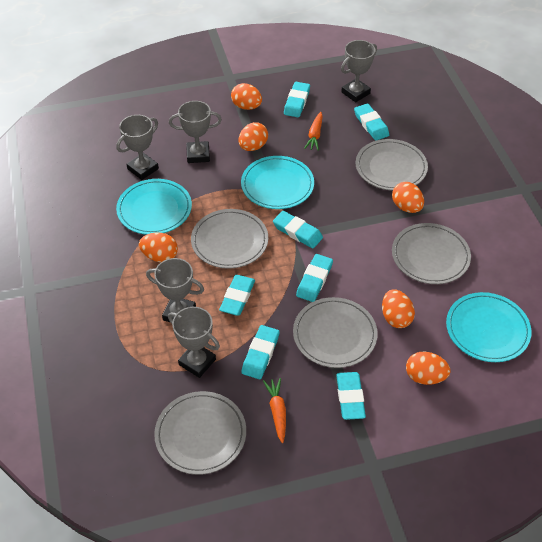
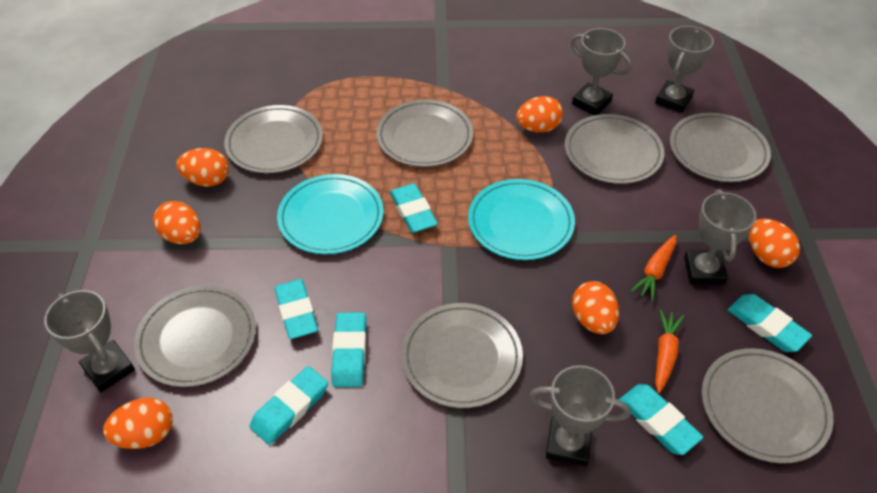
grey plate: 5 -> 7
turquoise eraser: 7 -> 6
turquoise plate: 3 -> 2

